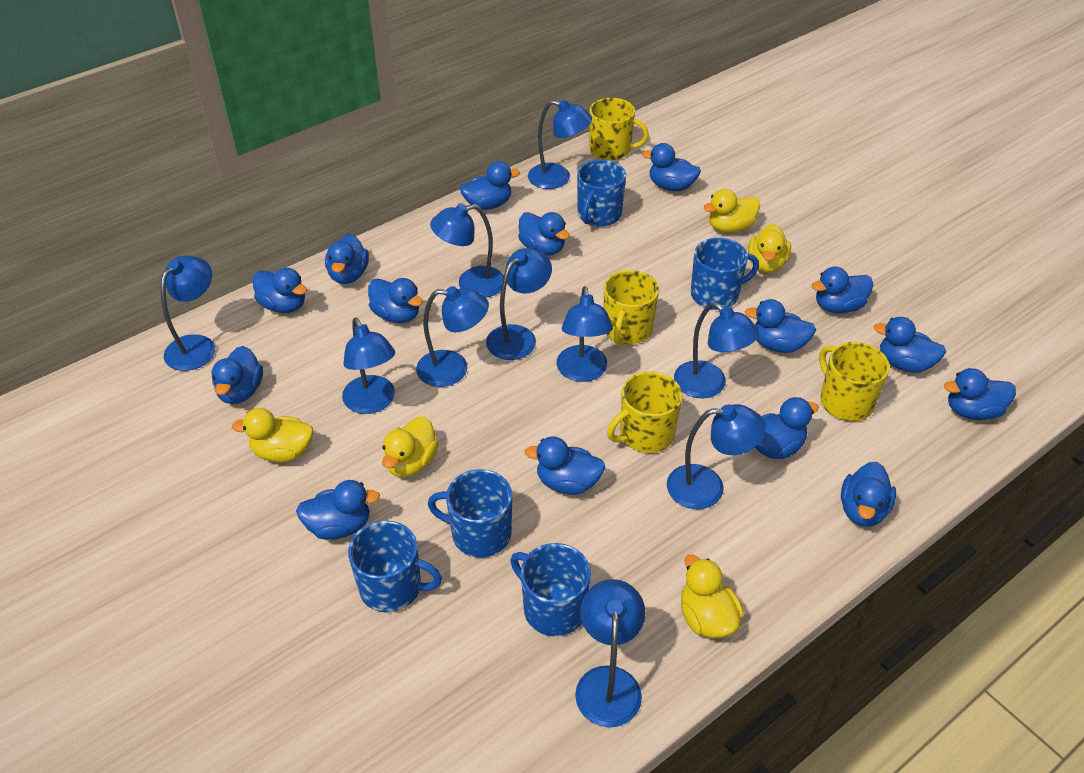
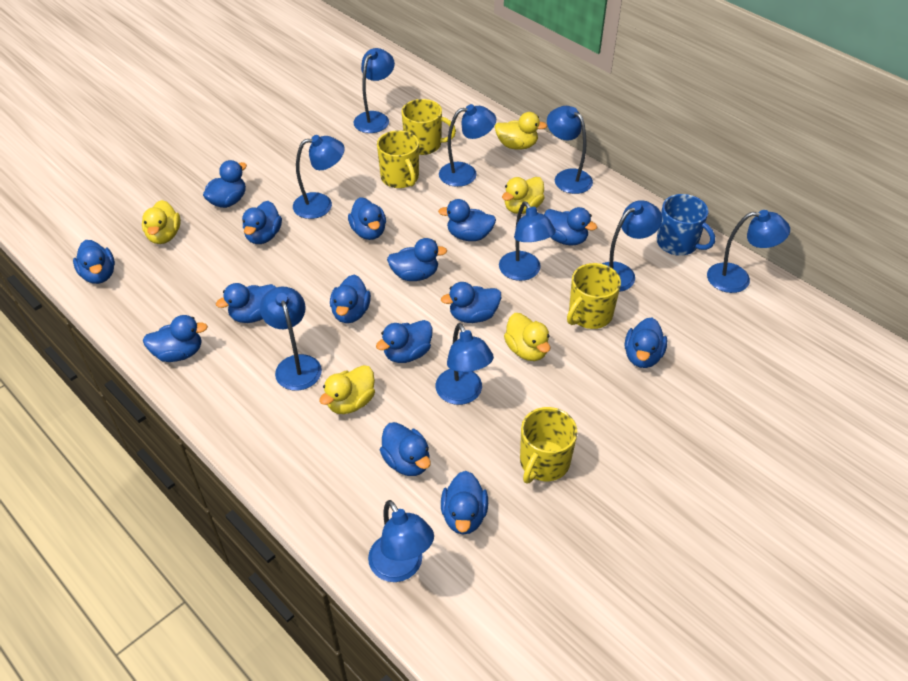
blue mug: 5 -> 1

